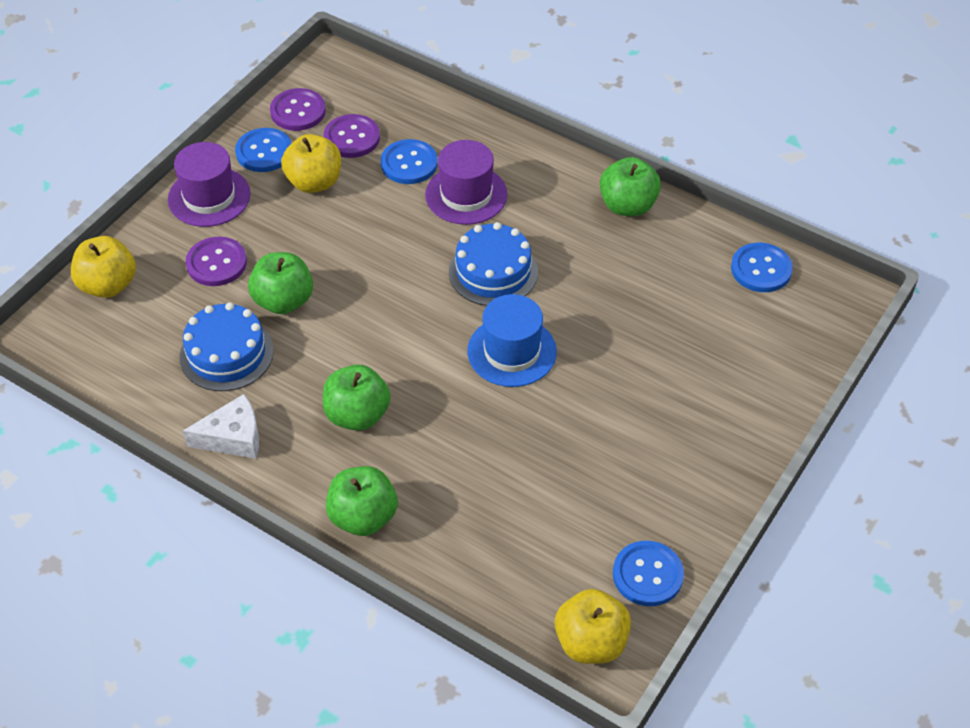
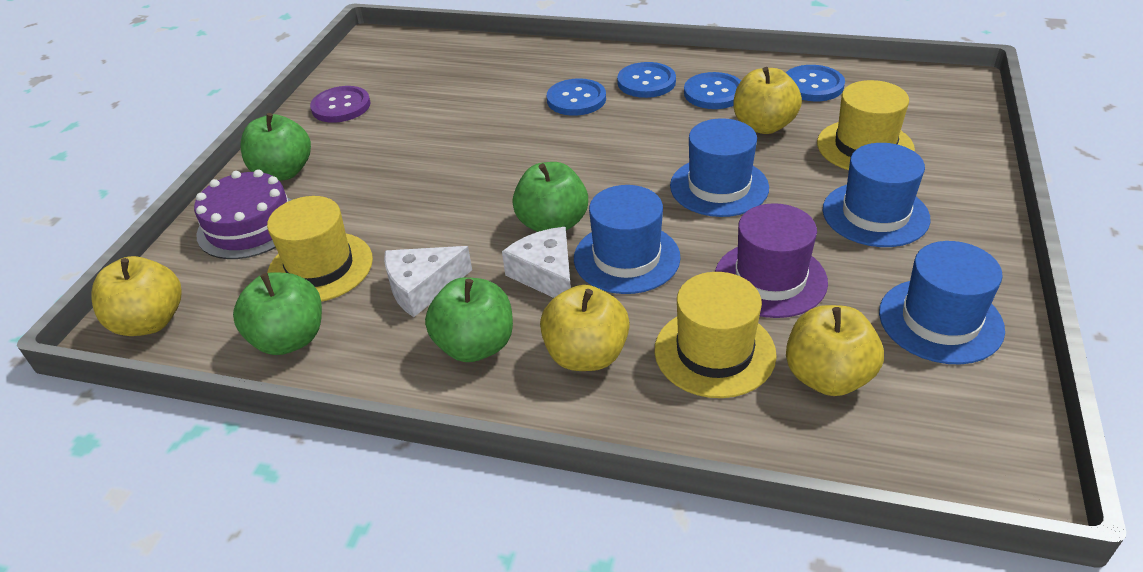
blue cake: 2 -> 0
blue hat: 1 -> 4
purple button: 3 -> 1
purple cake: 0 -> 1
purple hat: 2 -> 1
white cheese: 1 -> 2
yellow apple: 3 -> 4
yellow hat: 0 -> 3

